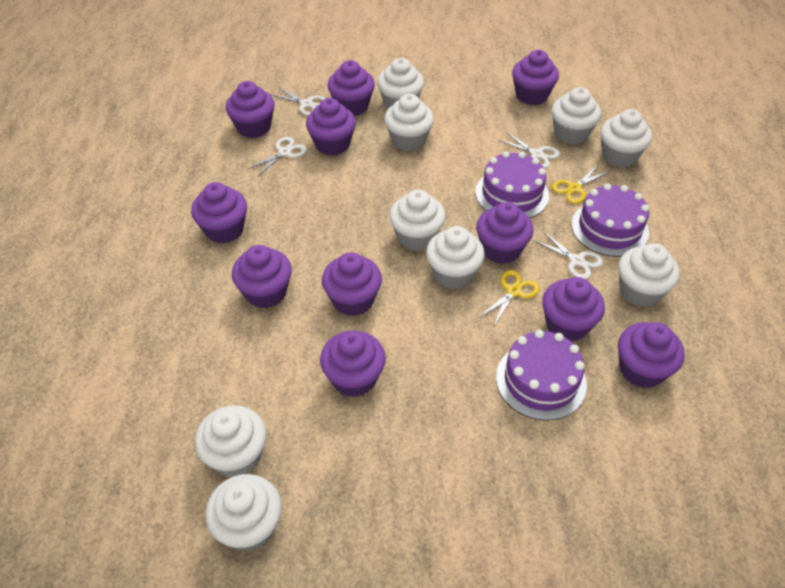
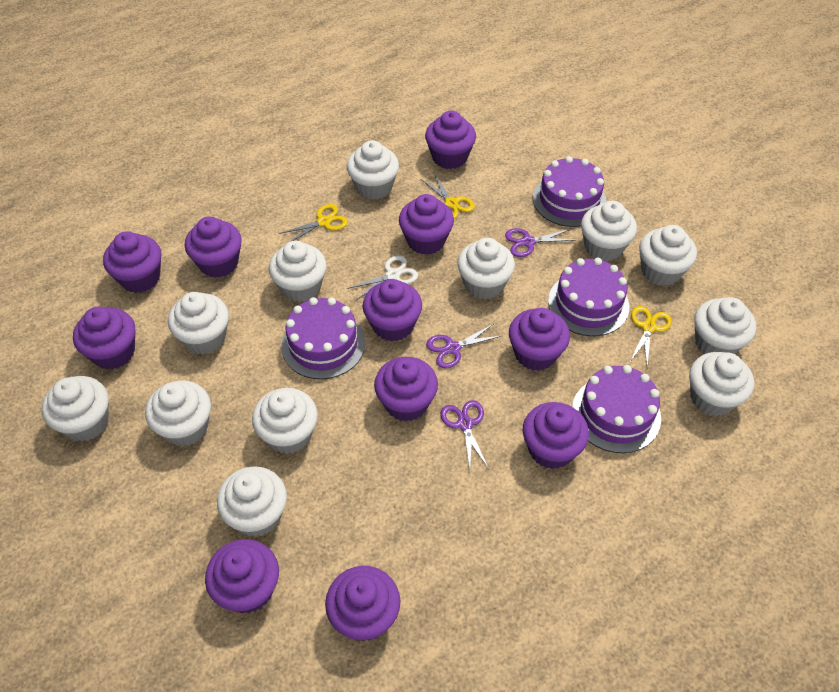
purple cake: 3 -> 4
purple scissors: 0 -> 3
white cupcake: 9 -> 12
white scissors: 4 -> 1
yellow scissors: 2 -> 3

